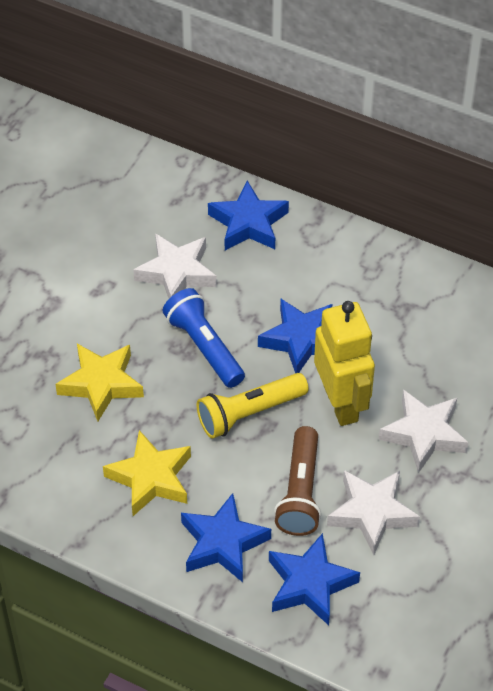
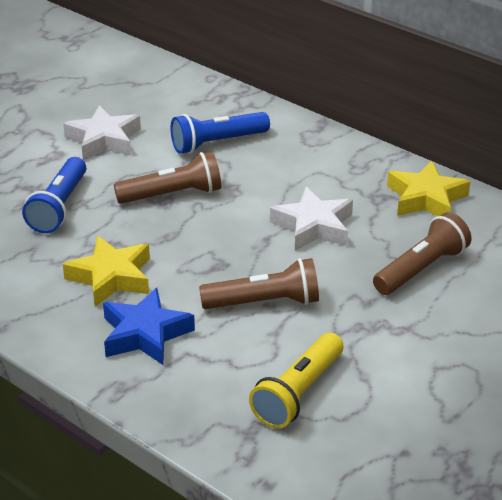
blue flashlight: 1 -> 2
blue star: 4 -> 1
brown flashlight: 1 -> 3
white star: 3 -> 2
yellow robot: 1 -> 0

